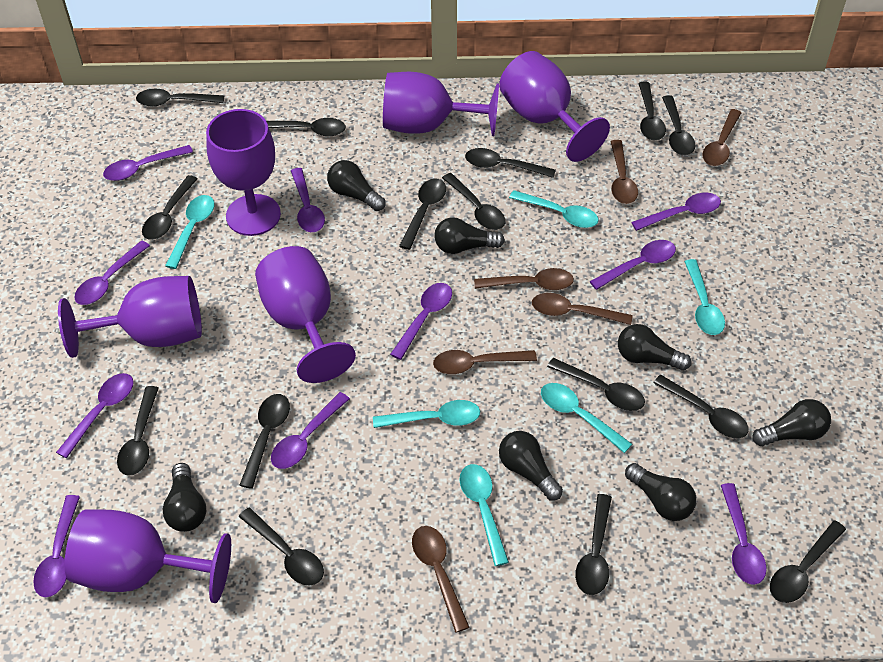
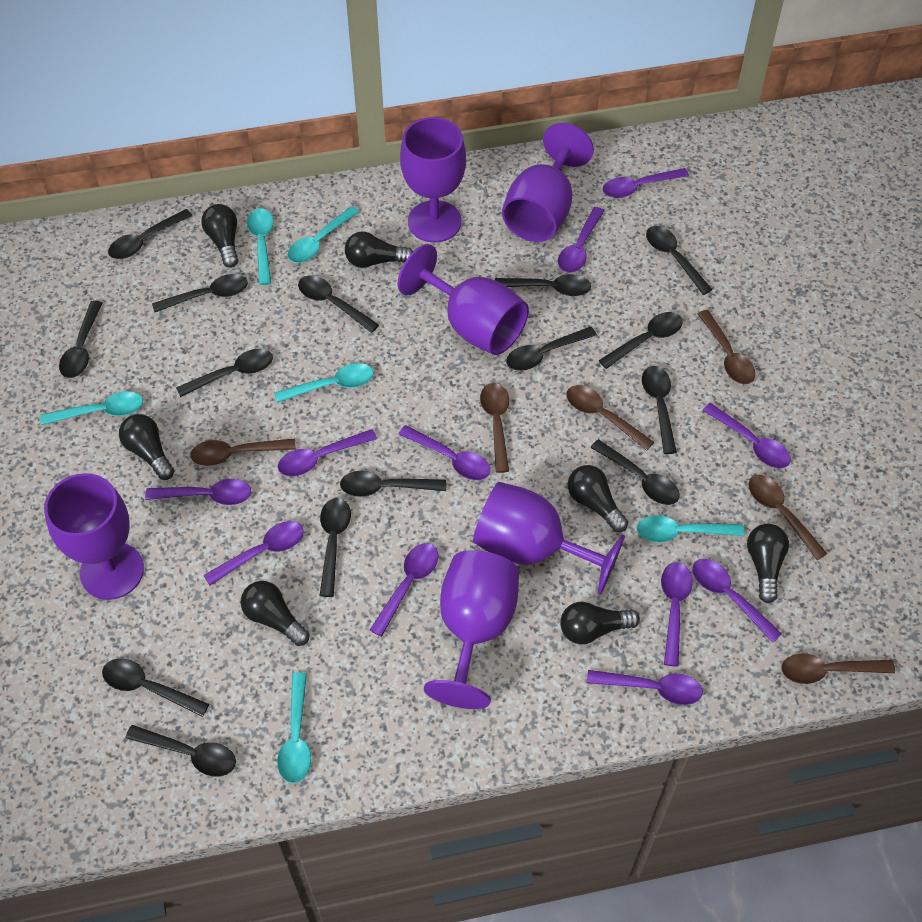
purple spoon: 10 -> 11

